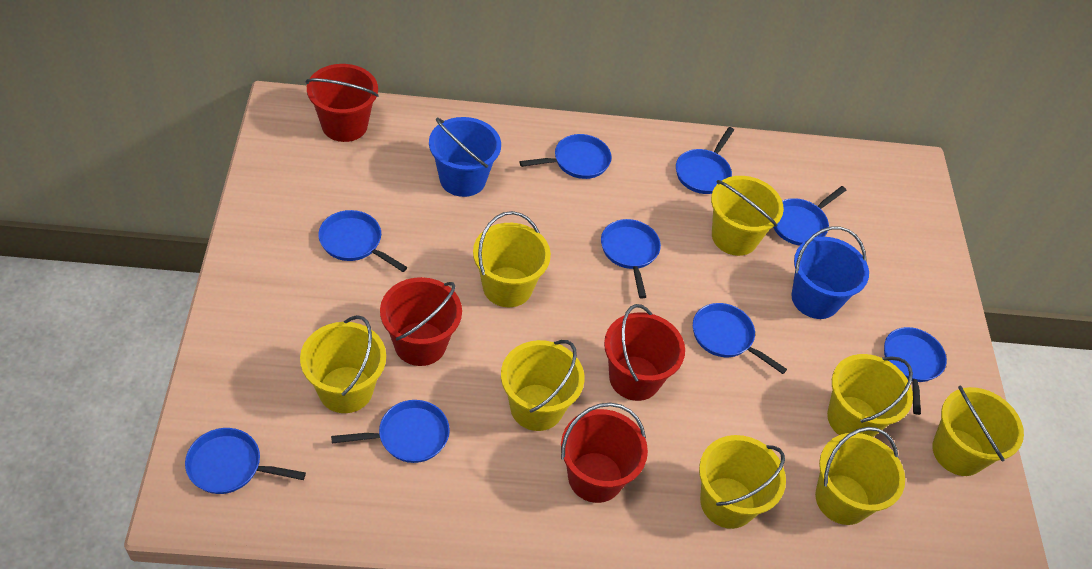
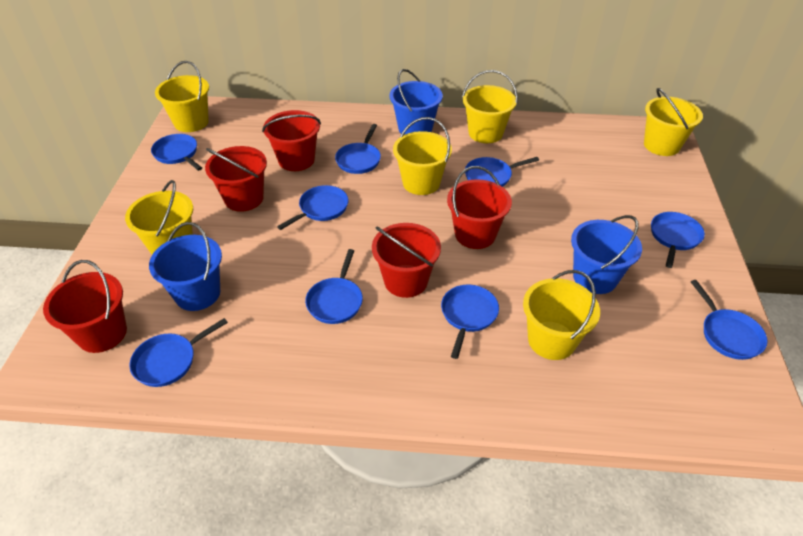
blue bucket: 2 -> 3
red bucket: 4 -> 5
yellow bucket: 8 -> 6

